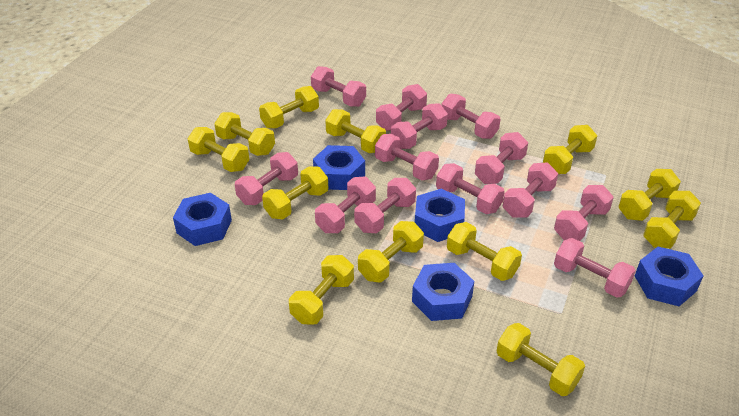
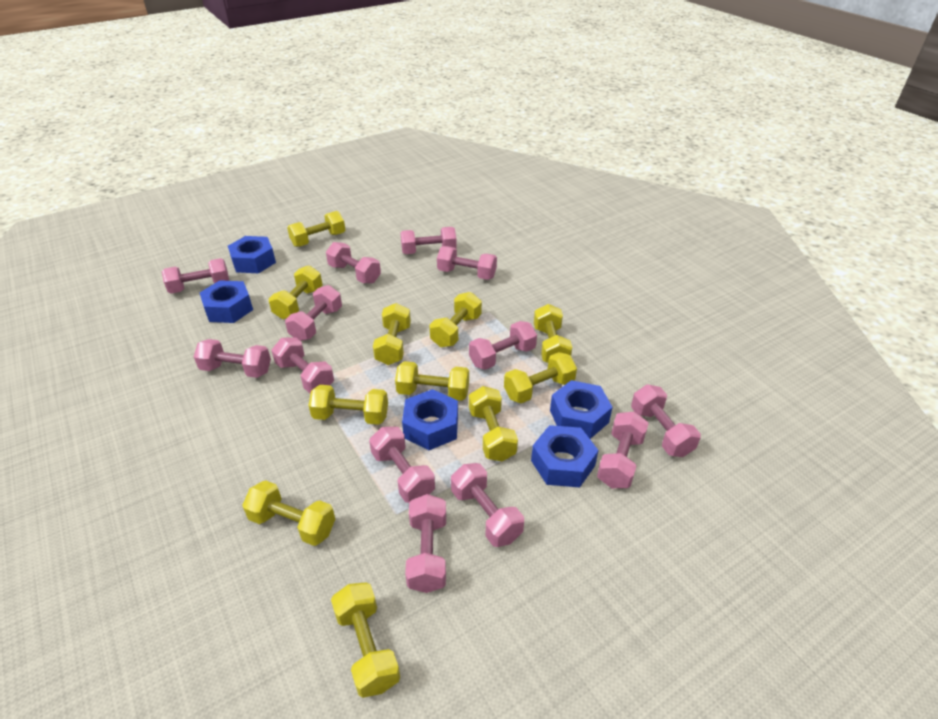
yellow dumbbell: 12 -> 11

